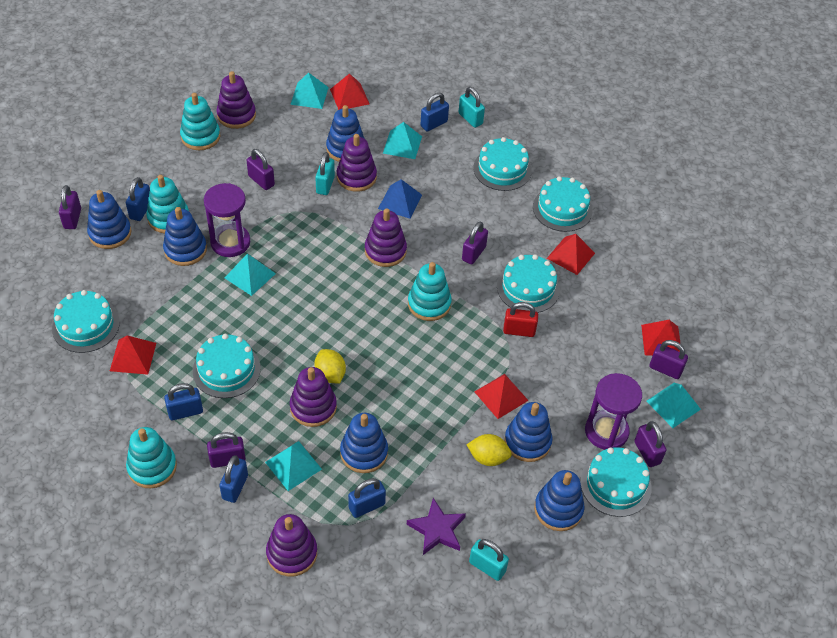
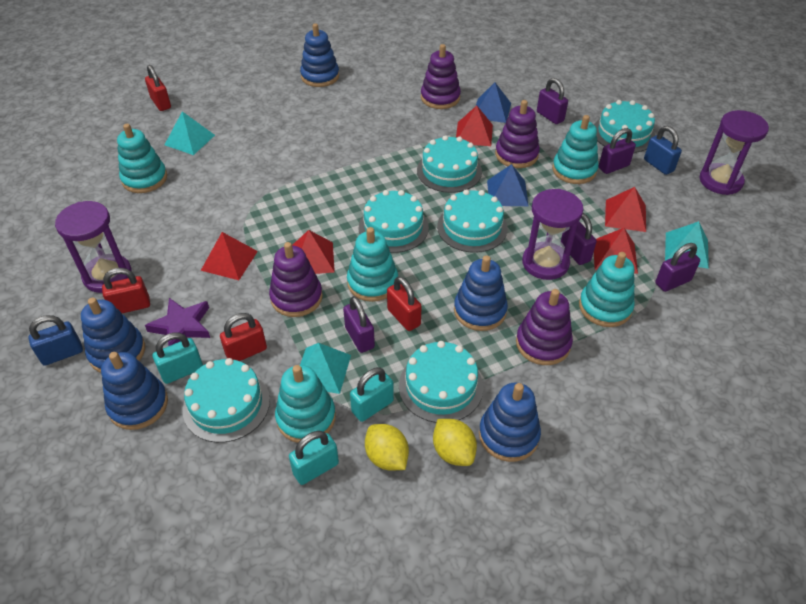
blue padlock: 5 -> 2
blue pyramid: 1 -> 2
blue stacking toy: 6 -> 5
purple hourglass: 2 -> 3
purple padlock: 6 -> 5
purple stacking toy: 5 -> 4
red padlock: 1 -> 4
turquoise pyramid: 5 -> 3
turquoise stacking toy: 4 -> 5

